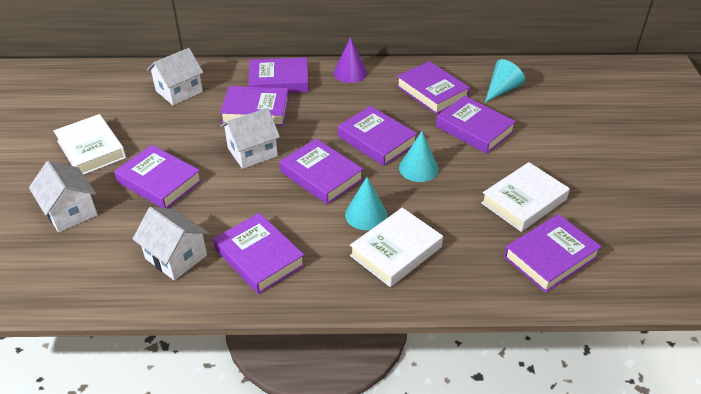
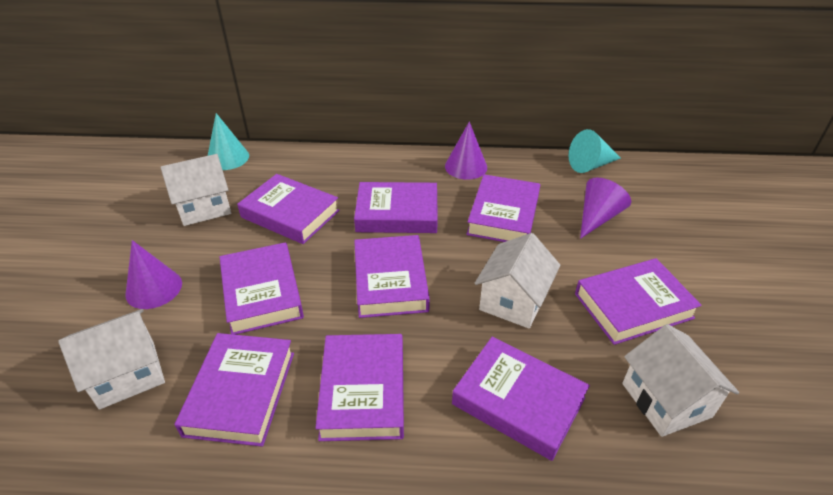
purple cone: 1 -> 3
turquoise cone: 3 -> 2
white book: 3 -> 0

